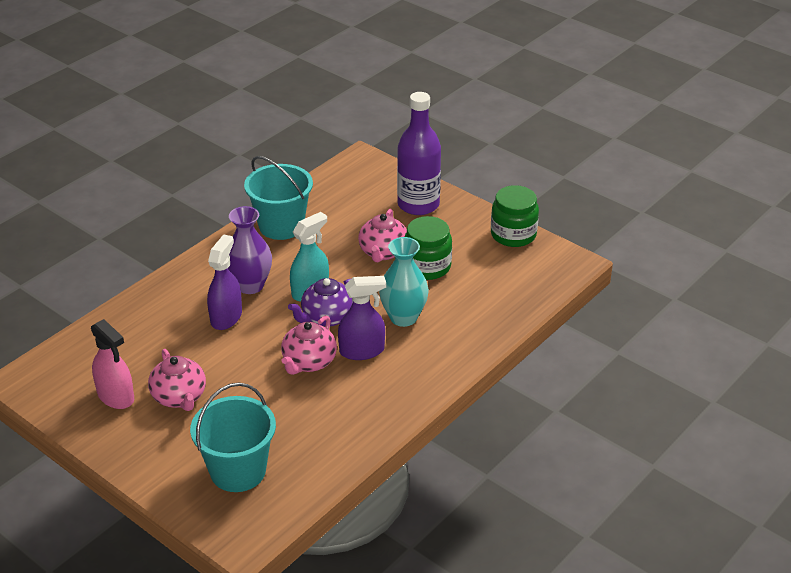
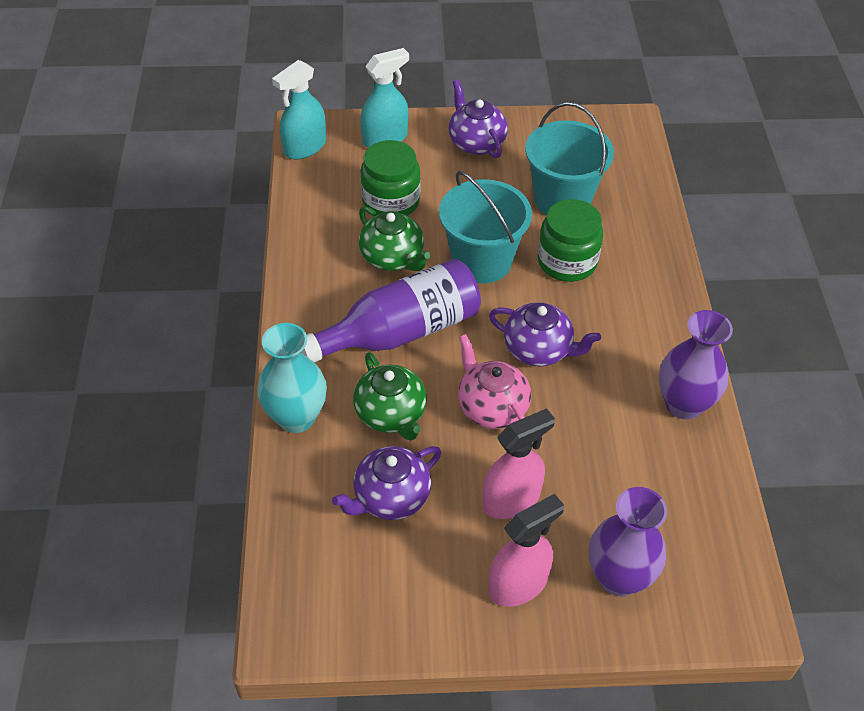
green teapot: 0 -> 2
pink spray bottle: 1 -> 2
pink teapot: 3 -> 1
purple spray bottle: 2 -> 0
purple teapot: 1 -> 3
purple vase: 1 -> 2
turquoise spray bottle: 1 -> 2

